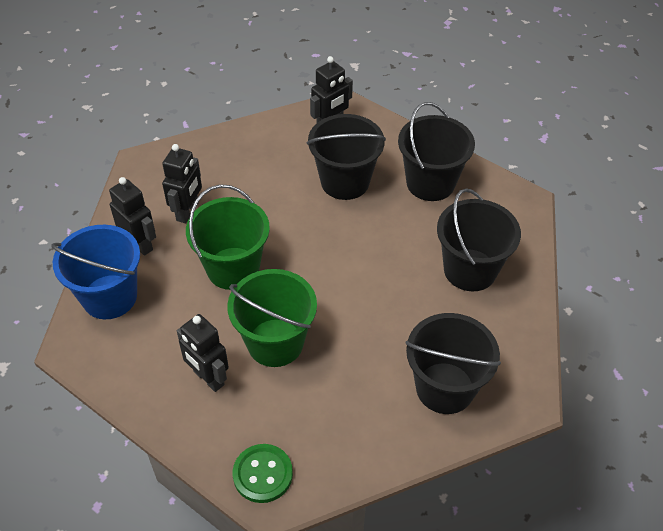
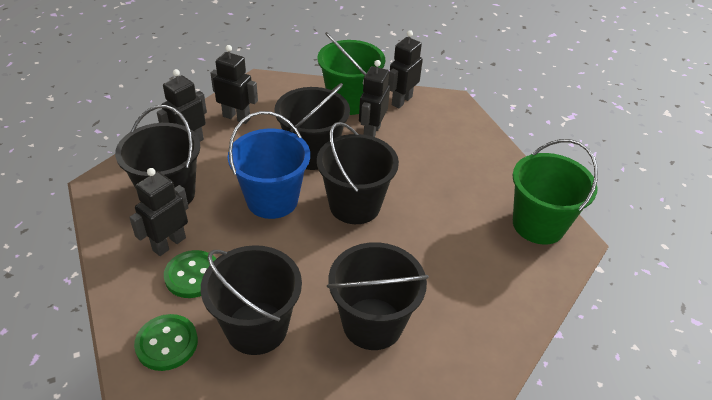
black bucket: 4 -> 5
black robot: 4 -> 5
green button: 1 -> 2

